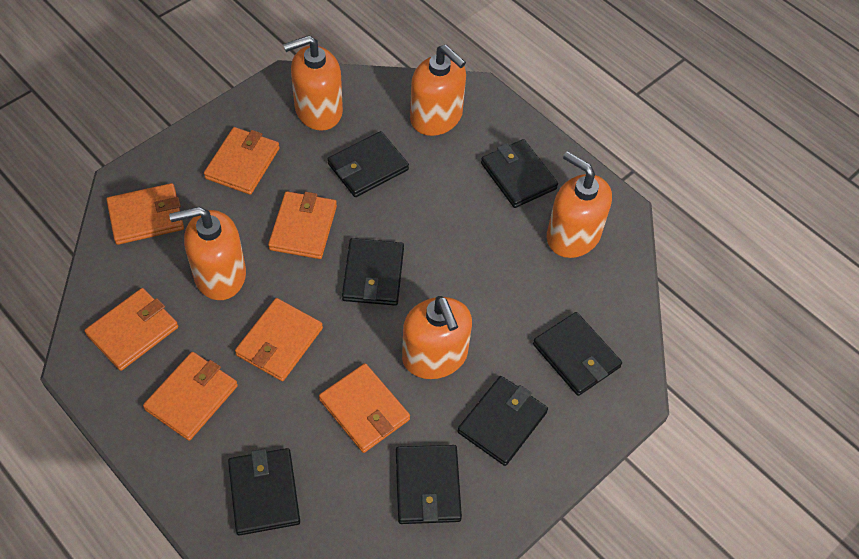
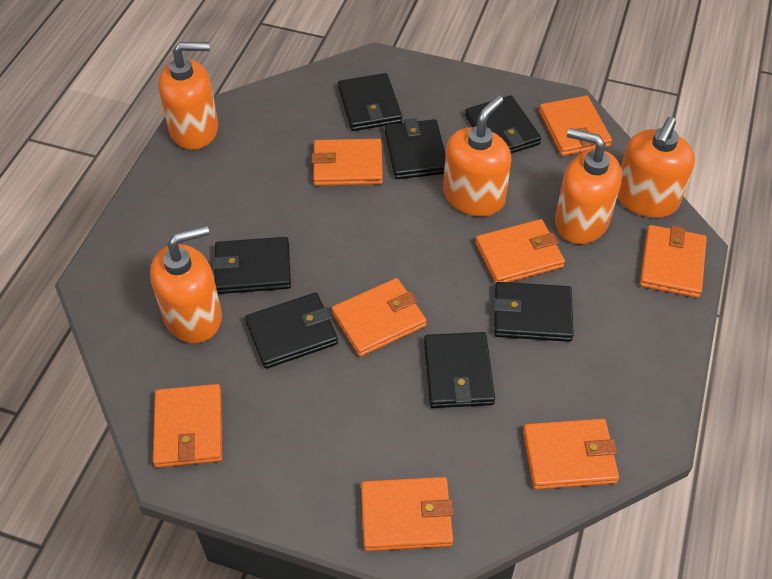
orange wallet: 7 -> 8

